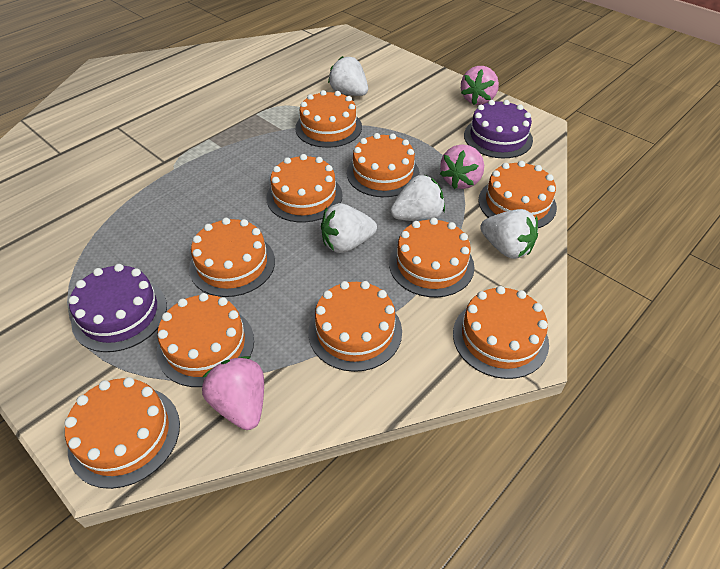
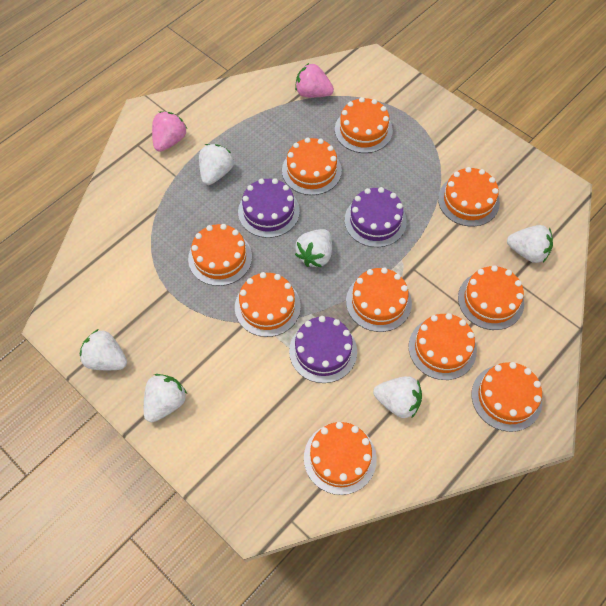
pink strawberry: 3 -> 2
purple cake: 2 -> 3
white strawberry: 4 -> 6

